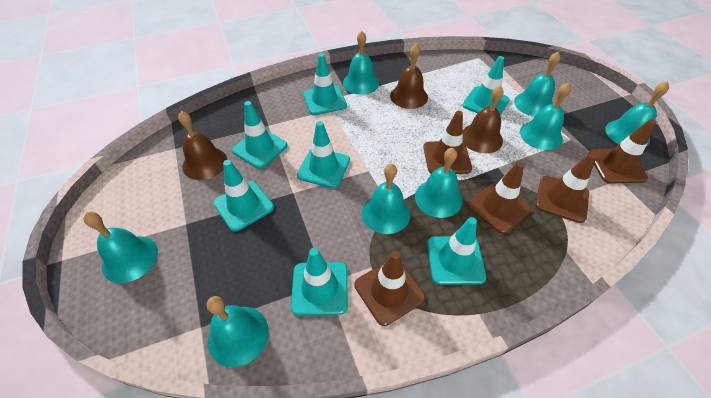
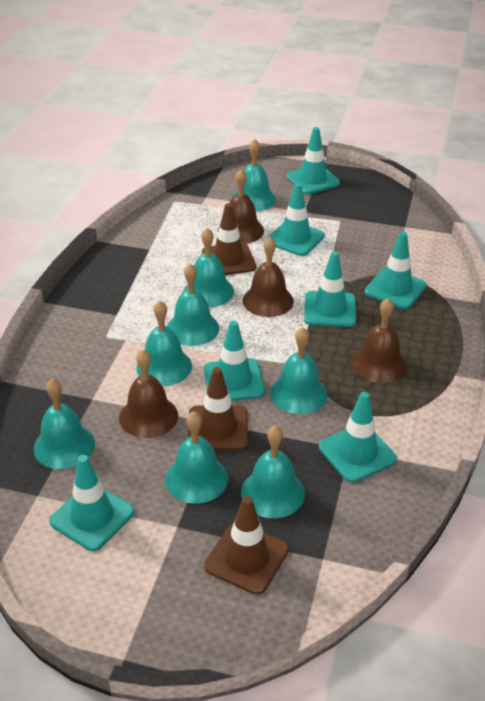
brown bell: 3 -> 4
brown traffic cone: 5 -> 3

